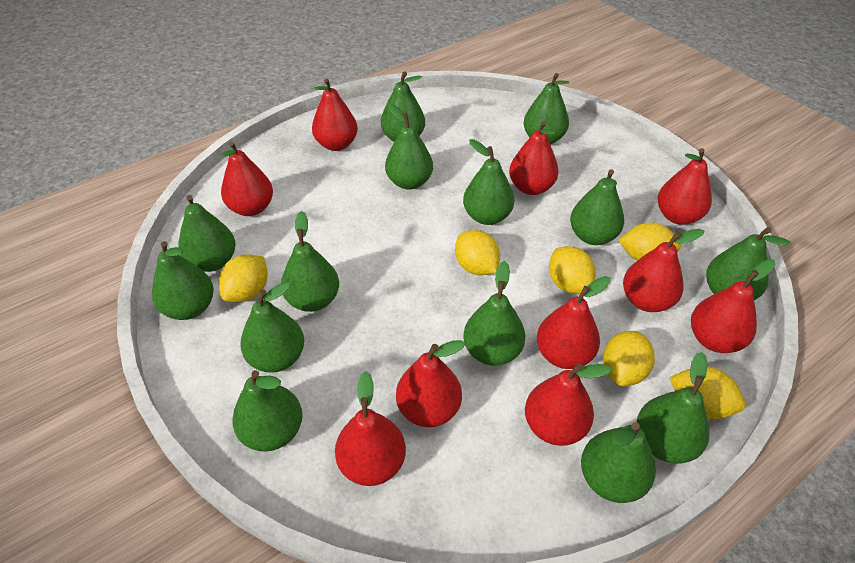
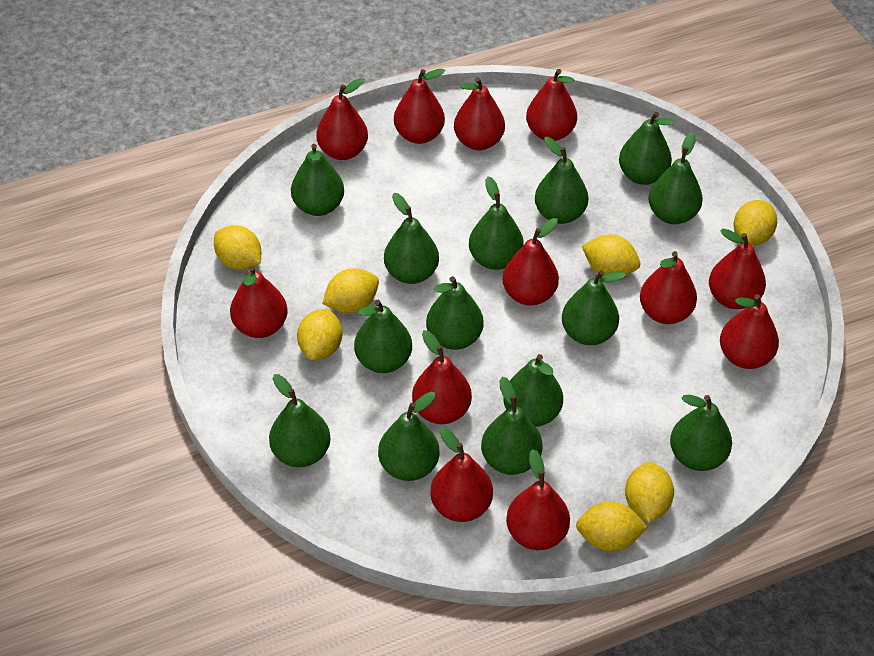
red pear: 10 -> 12
yellow lemon: 6 -> 7

